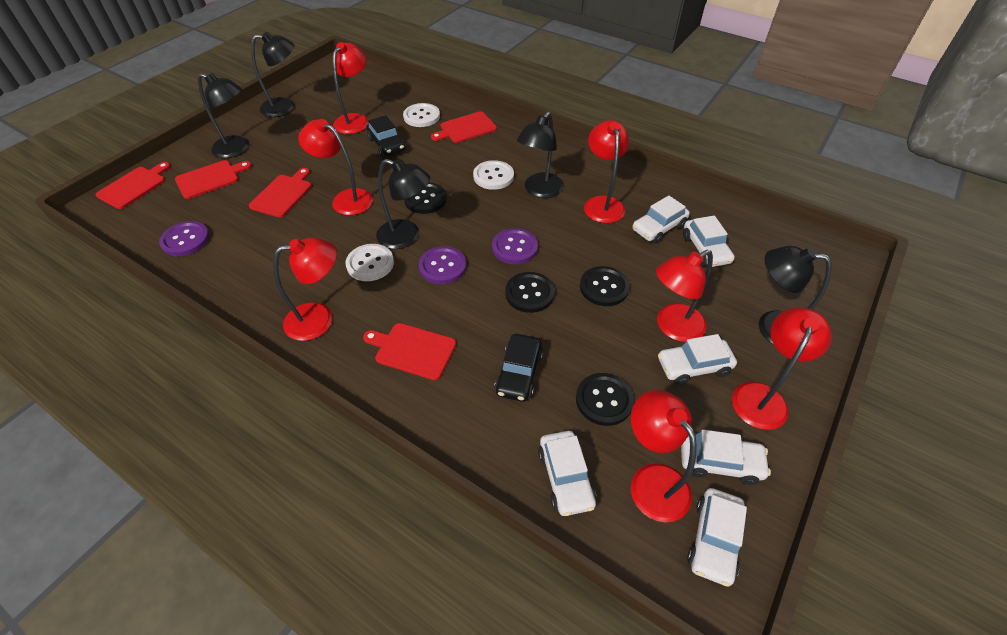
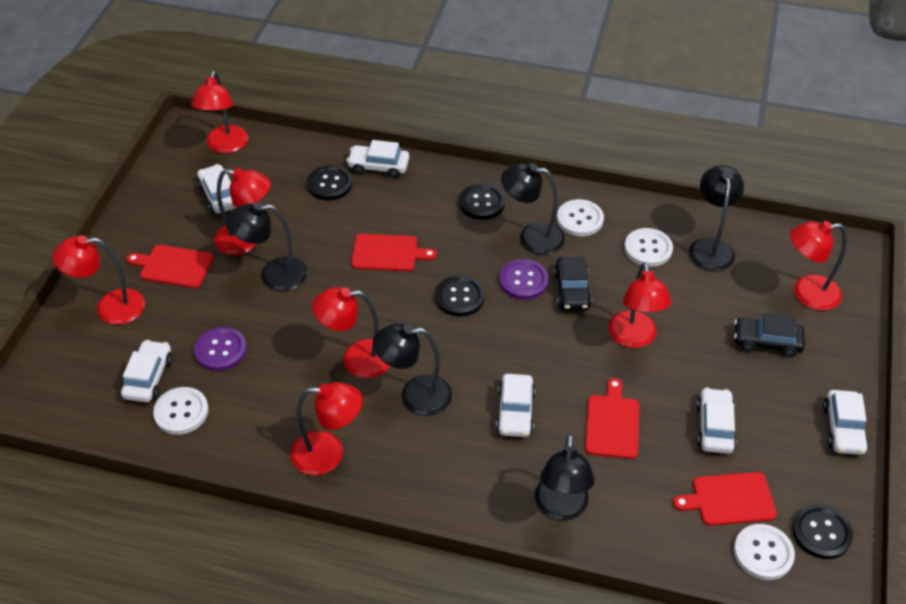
purple button: 3 -> 2
red cutting board: 5 -> 4
white button: 3 -> 4

